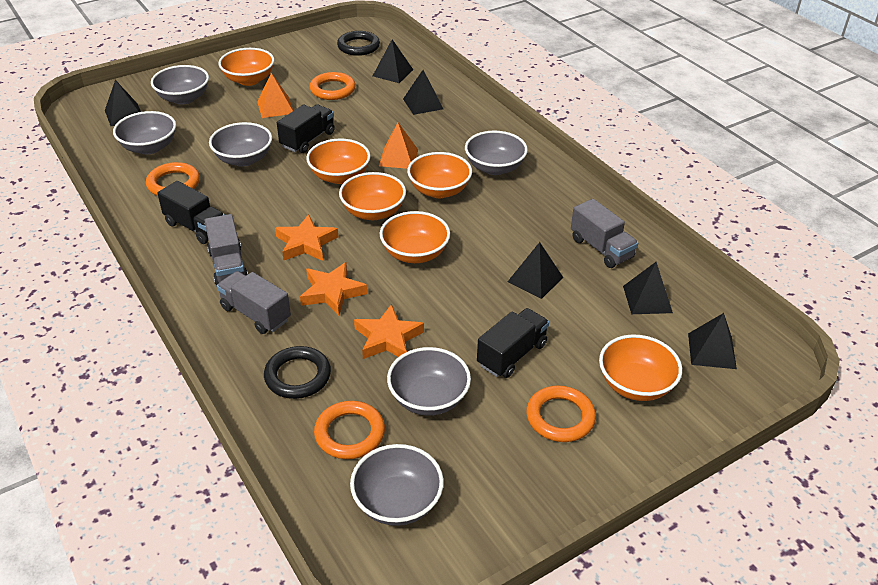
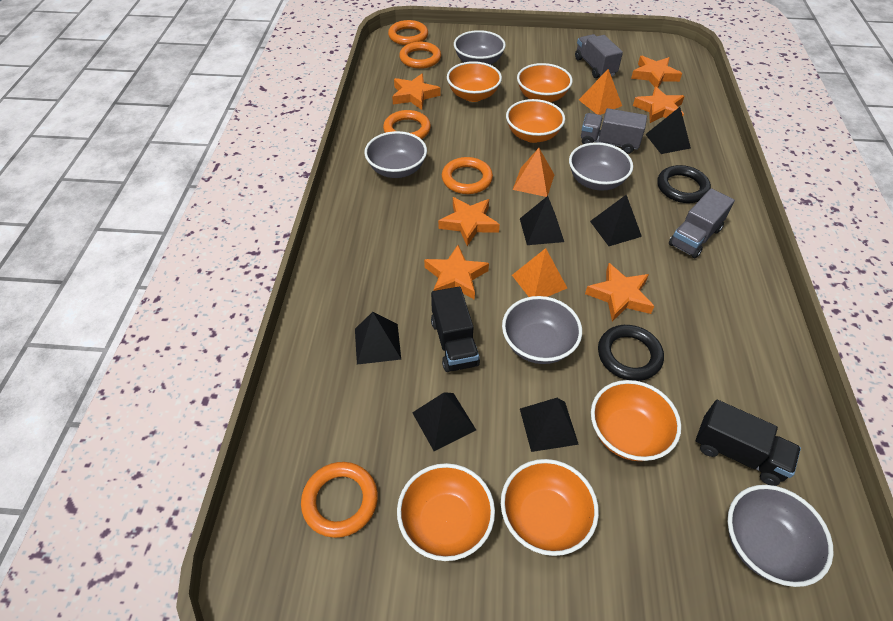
black truck: 3 -> 2
grey bowl: 6 -> 5
orange pyramid: 2 -> 3
orange ring: 4 -> 5
orange star: 3 -> 6

